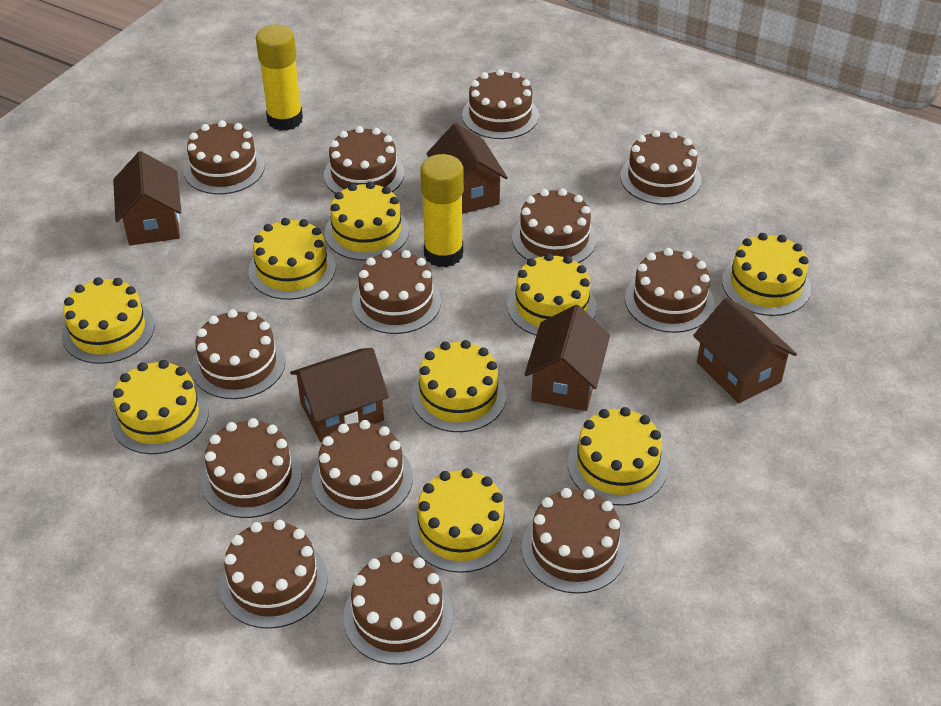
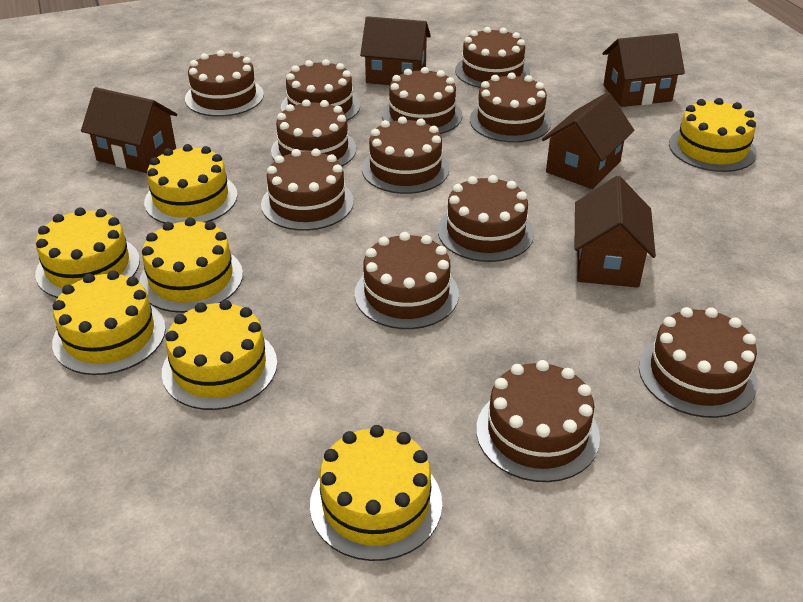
brown cake: 13 -> 12
yellow cake: 9 -> 7
yellow glue stick: 2 -> 0

